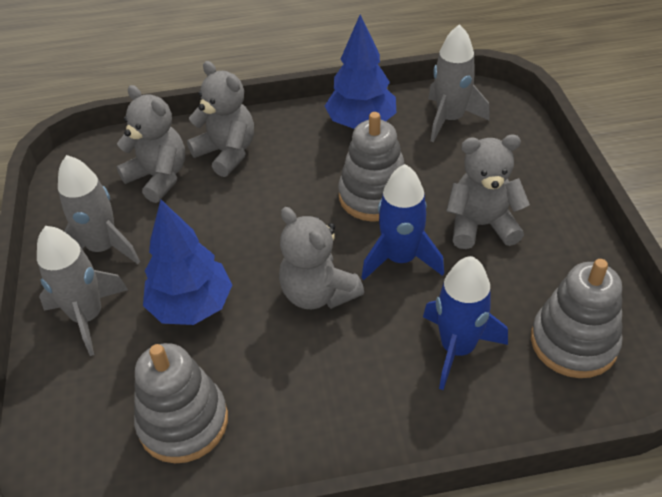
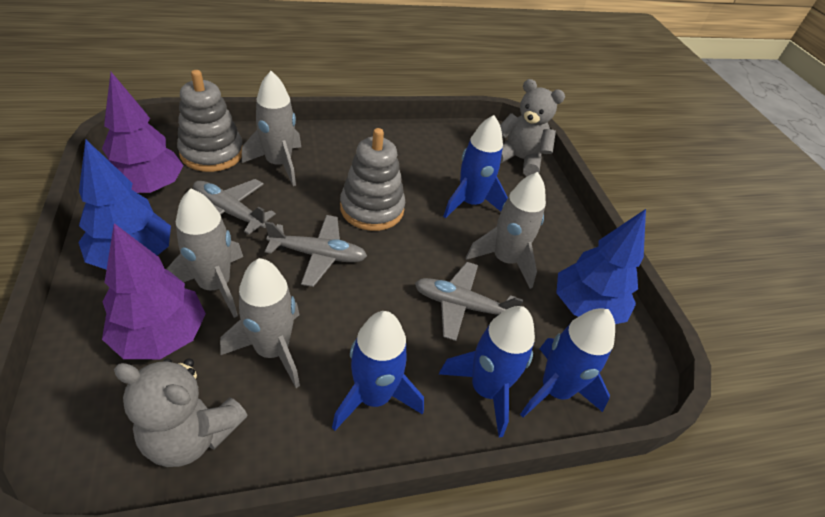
blue rocket: 2 -> 4
grey plane: 0 -> 3
grey rocket: 3 -> 4
grey stacking toy: 3 -> 2
grey teddy bear: 4 -> 2
purple tree: 0 -> 2

